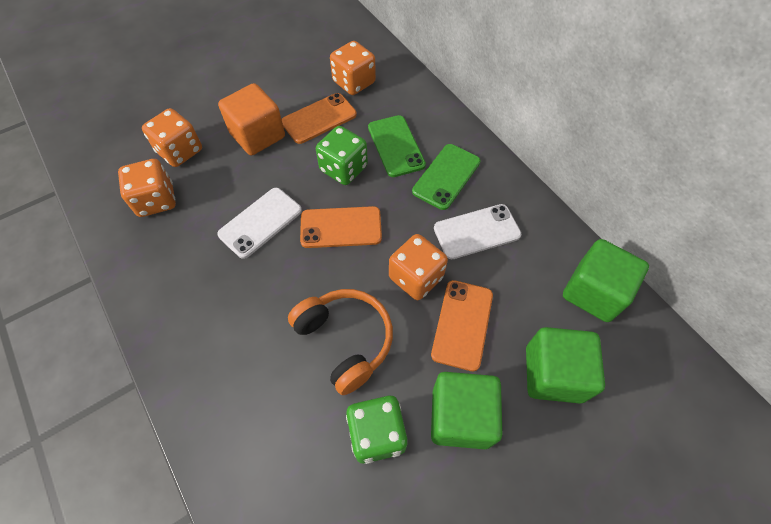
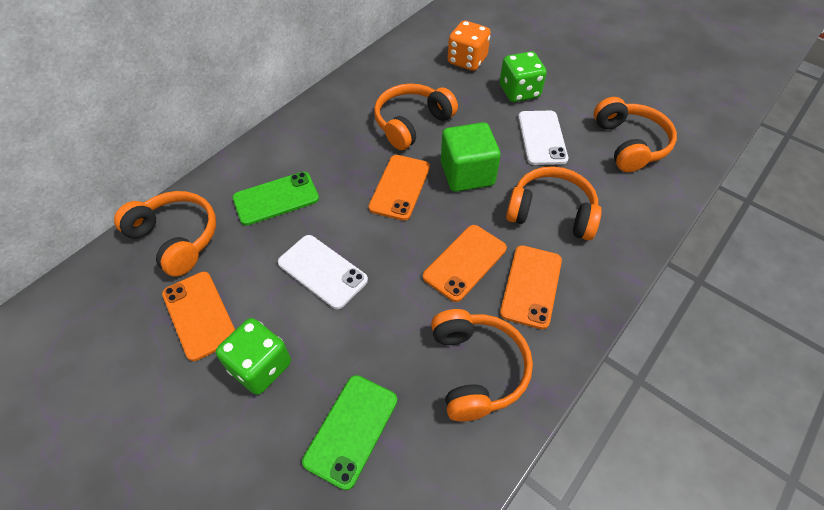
green cube: 3 -> 1
orange cube: 1 -> 0
orange dice: 4 -> 1
orange headphones: 1 -> 5
orange phone: 3 -> 4

